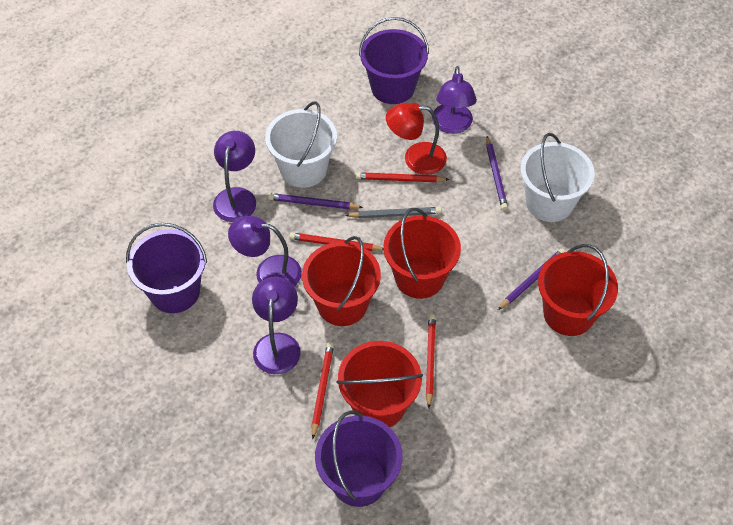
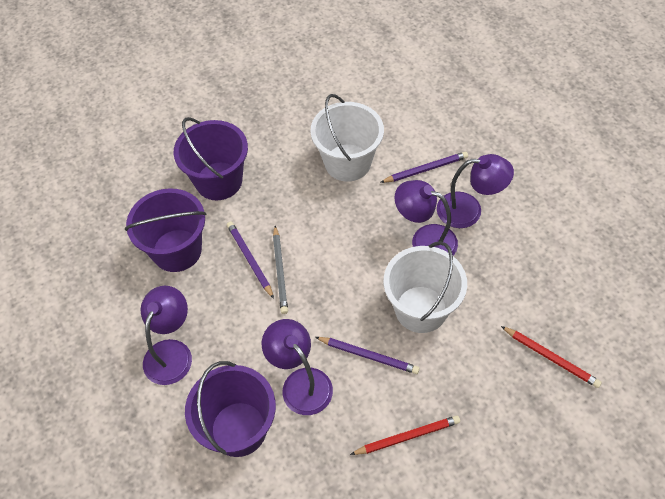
red bucket: 4 -> 0
red lamp: 1 -> 0
red pencil: 4 -> 2

